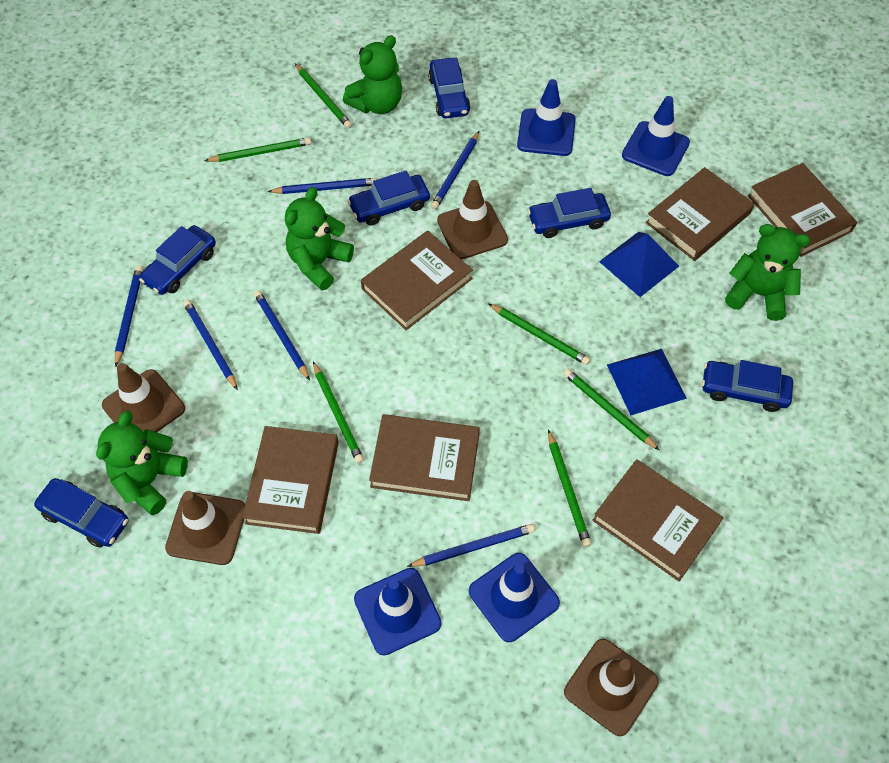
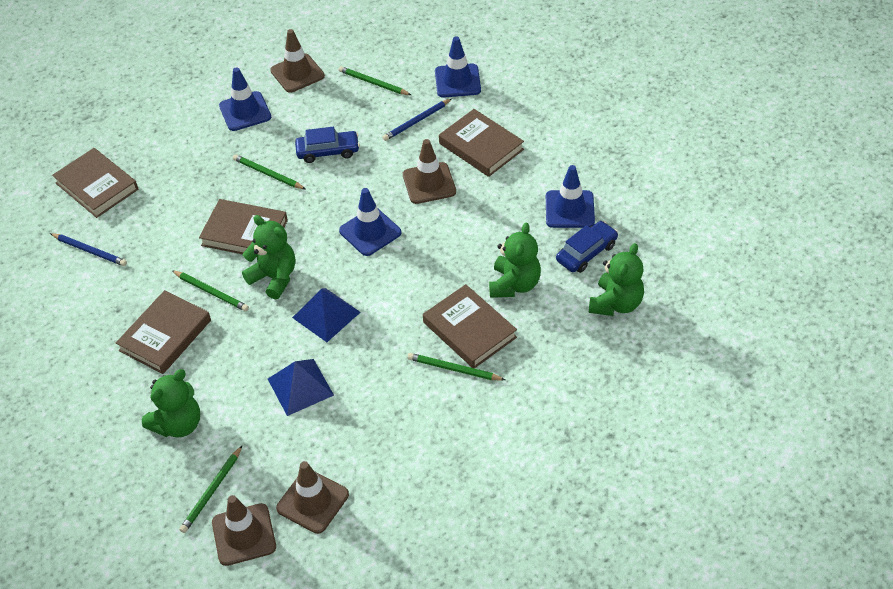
blue car: 6 -> 2
blue pencil: 6 -> 2
brown book: 6 -> 5
green pencil: 6 -> 5

